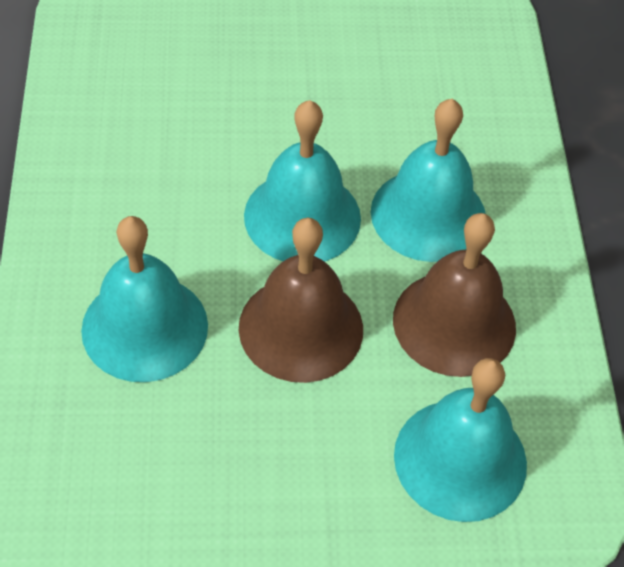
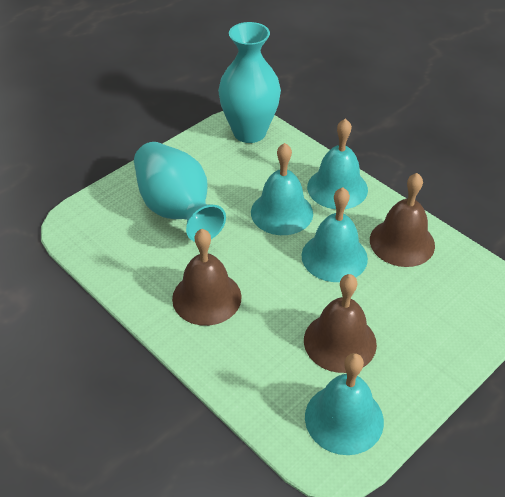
brown bell: 2 -> 3
turquoise vase: 0 -> 2

